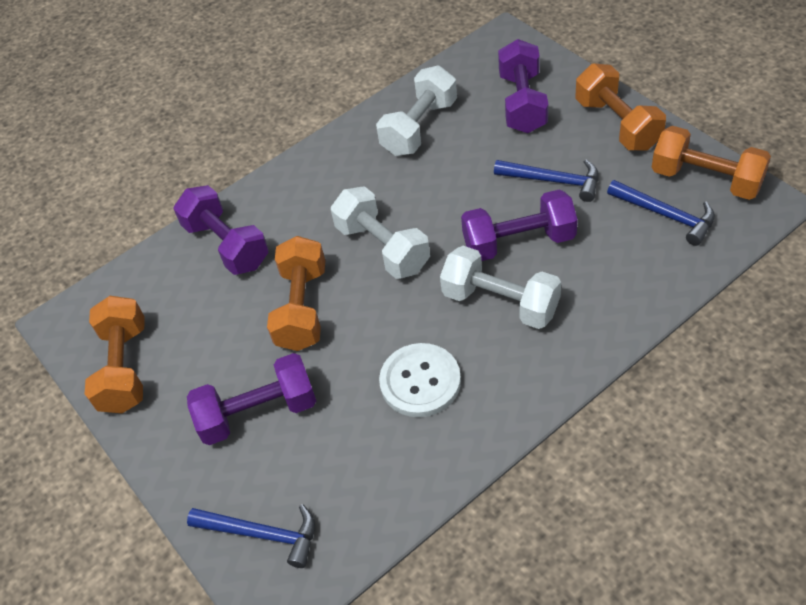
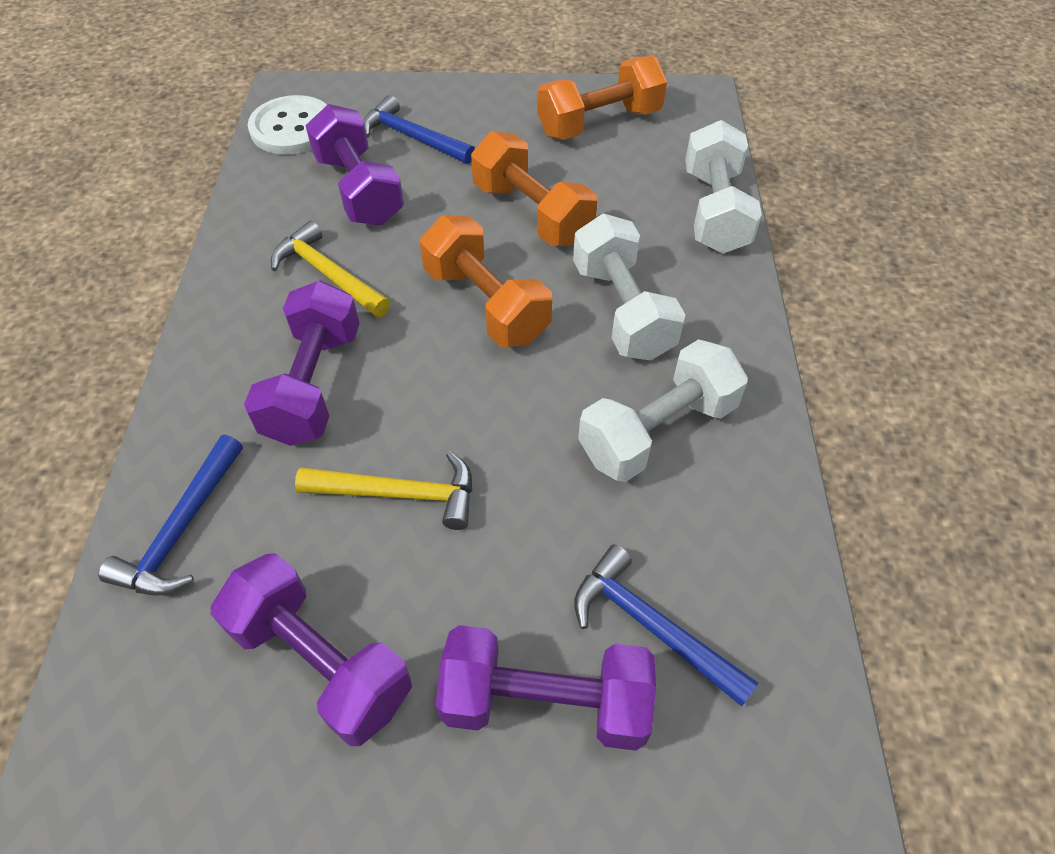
orange dumbbell: 4 -> 3
yellow hammer: 0 -> 2

